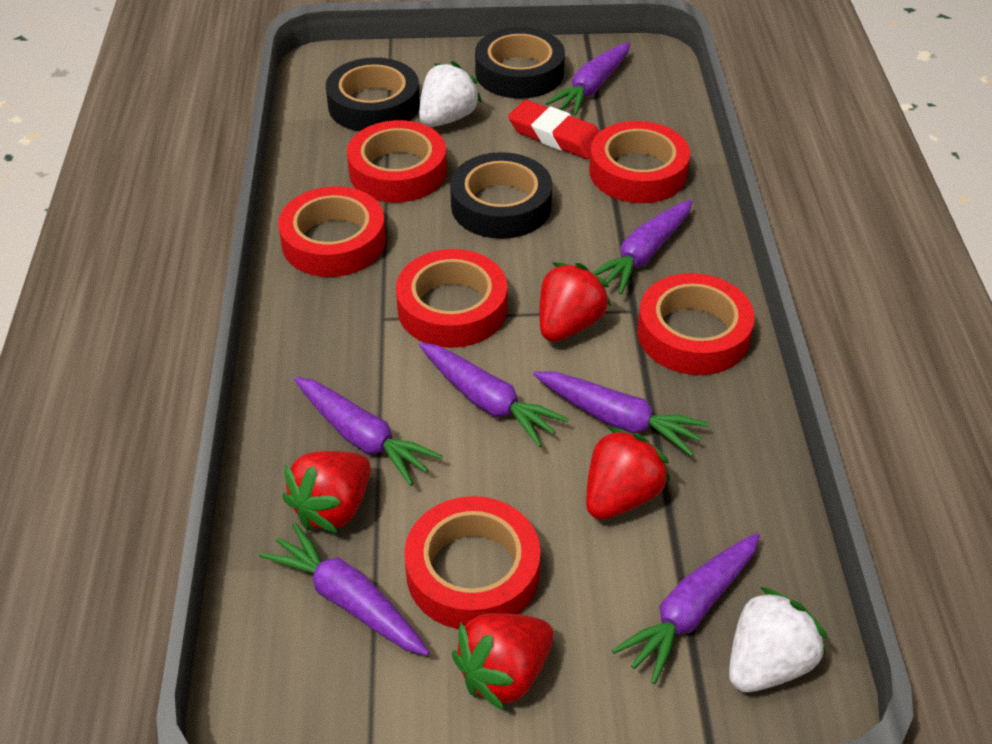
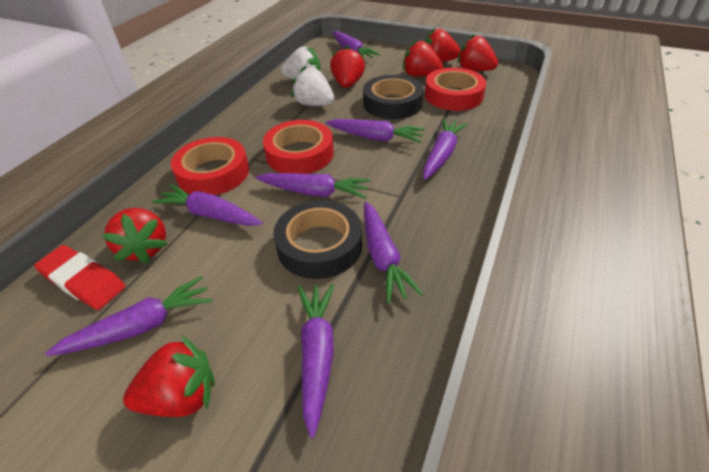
black tape: 3 -> 2
purple carrot: 7 -> 8
red strawberry: 4 -> 6
red tape: 6 -> 3

